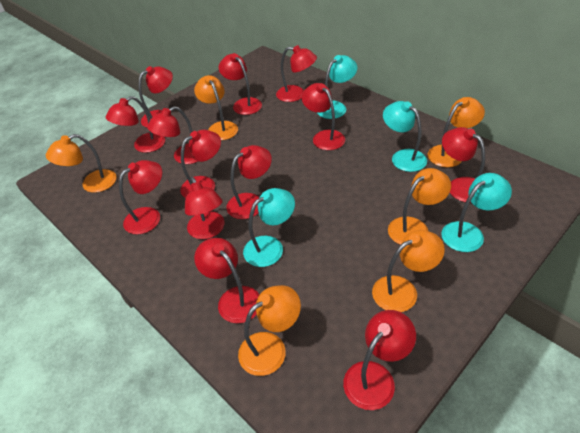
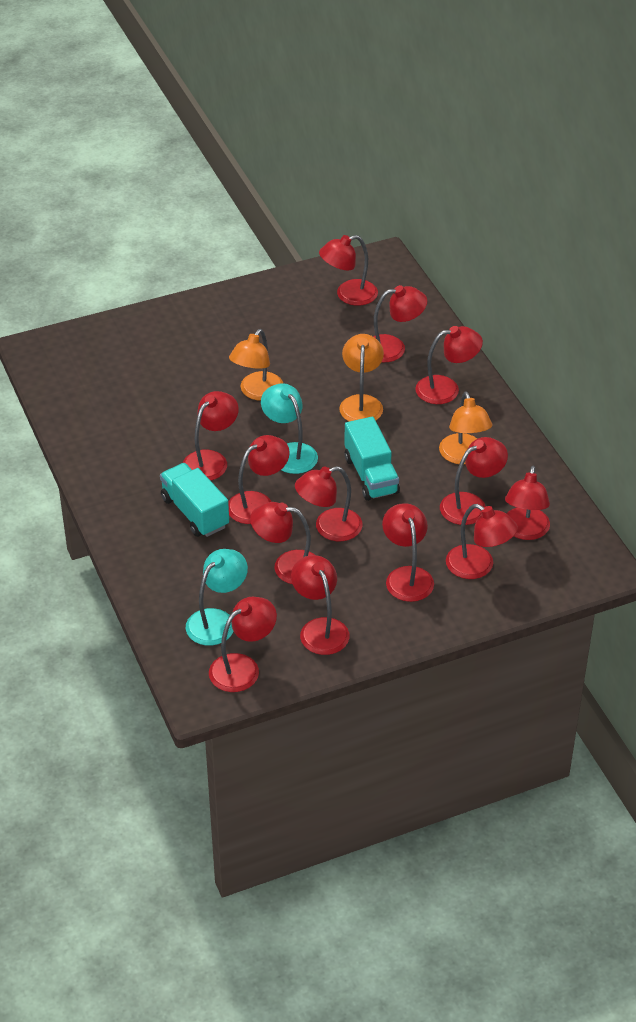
orange lamp: 6 -> 3
turquoise lamp: 4 -> 2
turquoise truck: 0 -> 2

